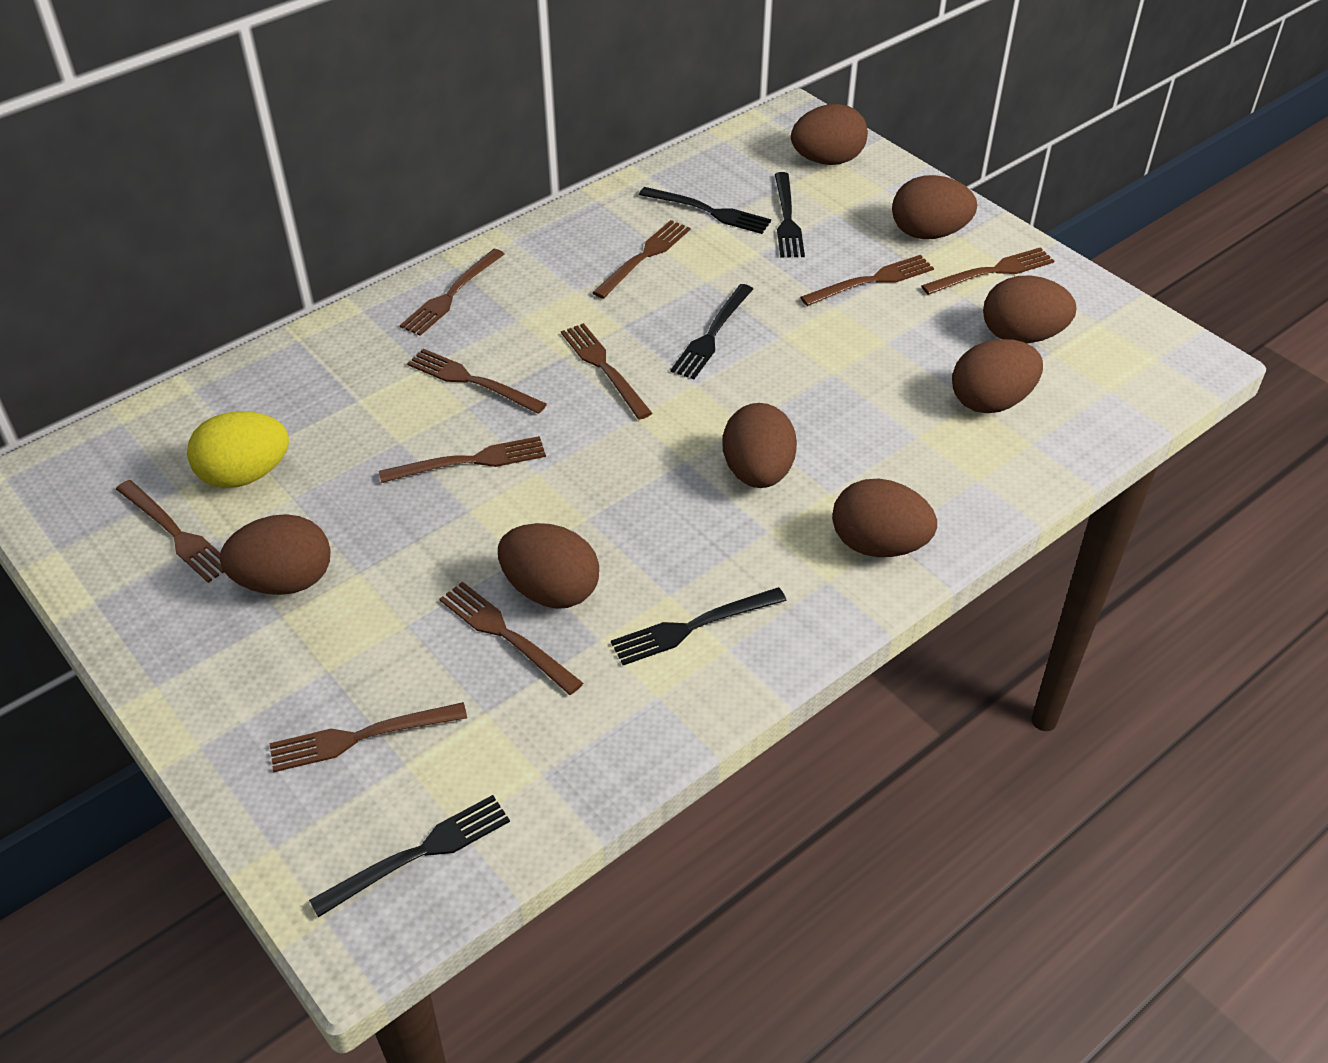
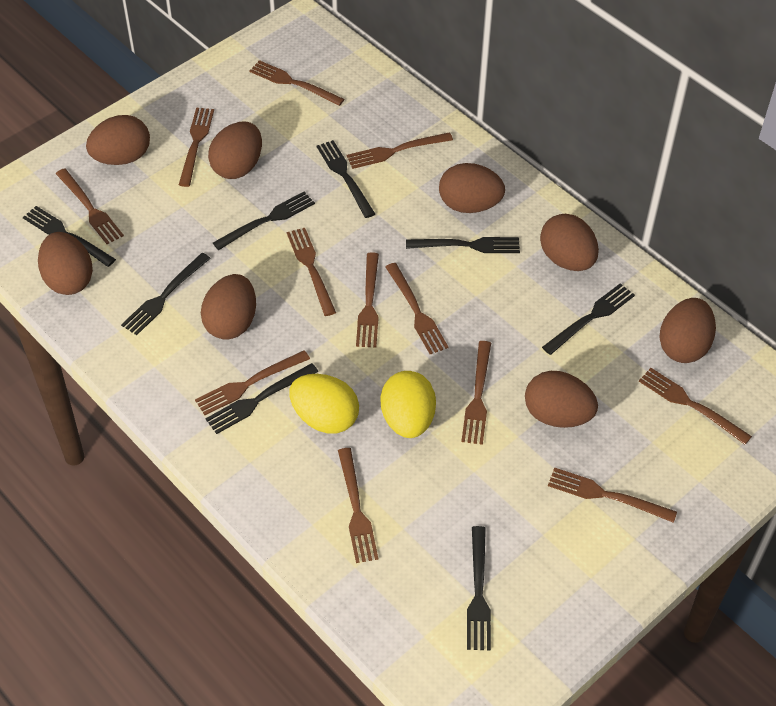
black fork: 5 -> 8
brown fork: 10 -> 12
yellow egg: 1 -> 2

